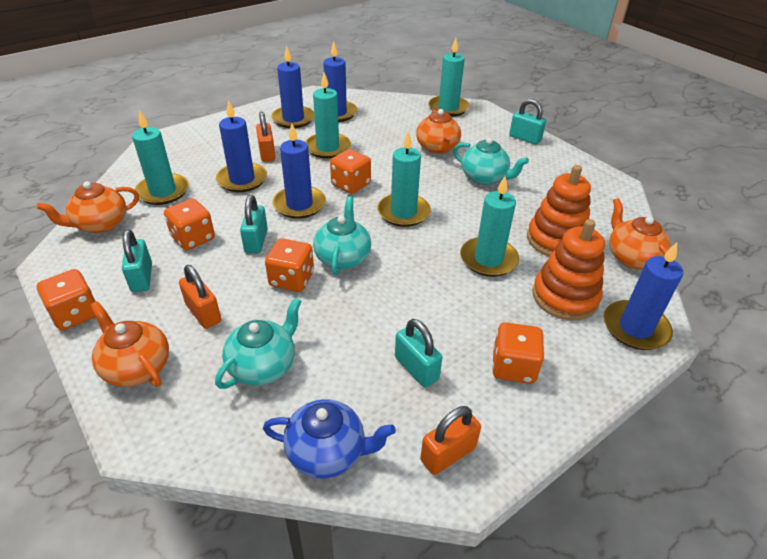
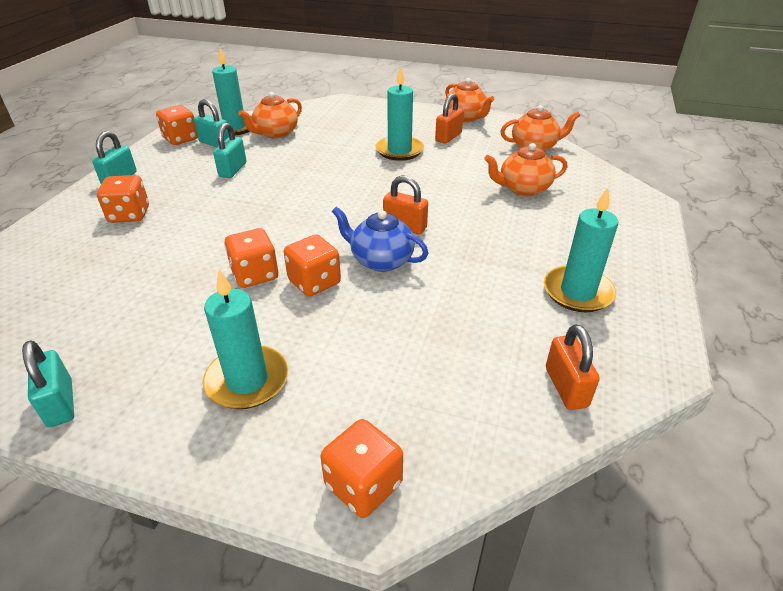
blue candle: 5 -> 0
orange stacking toy: 2 -> 0
turquoise candle: 5 -> 4
turquoise teapot: 3 -> 0

